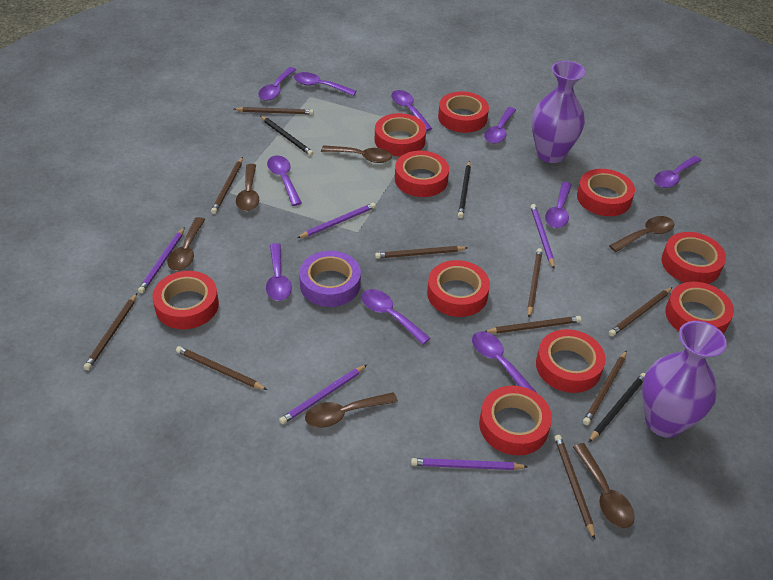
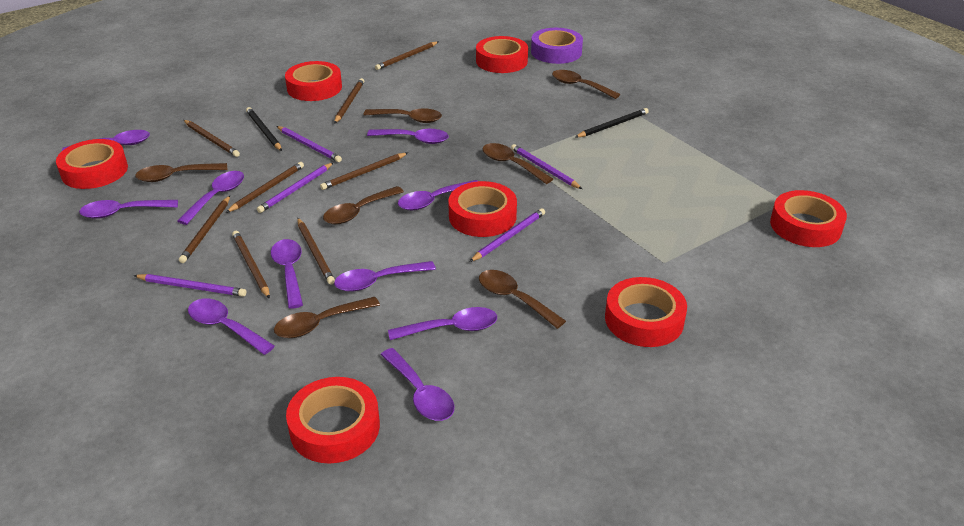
black pencil: 3 -> 2
brown pencil: 10 -> 8
brown spoon: 6 -> 7
purple vase: 2 -> 0
red tape: 10 -> 7

